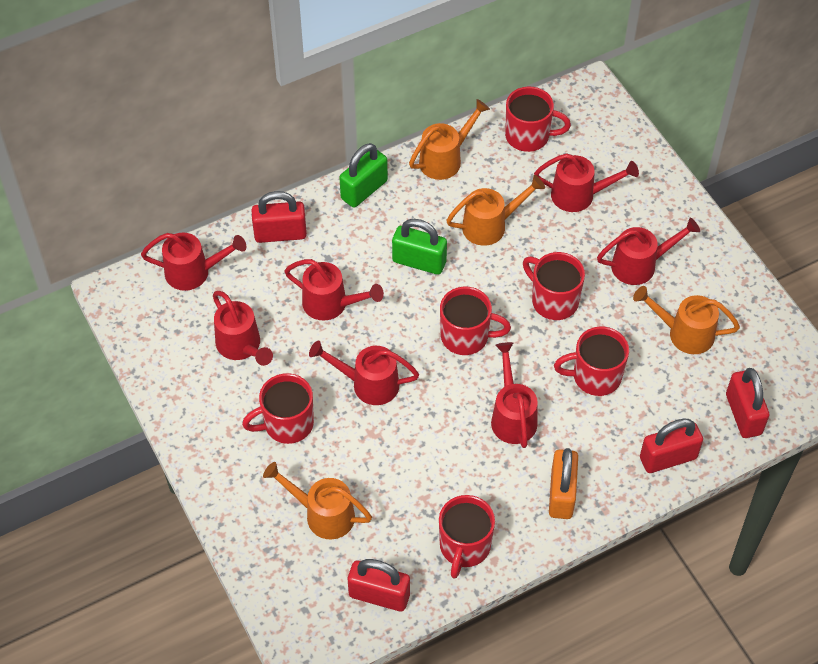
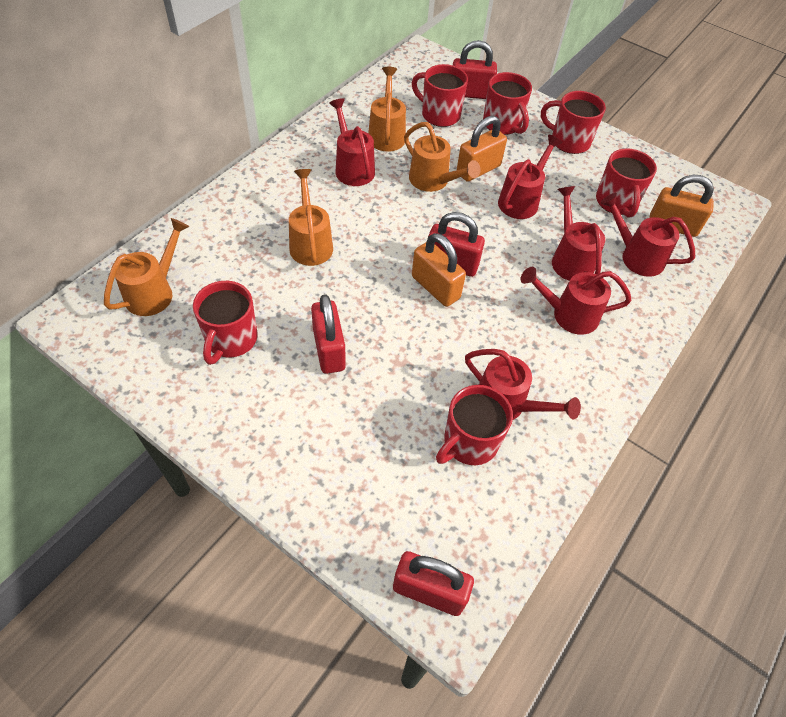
green padlock: 2 -> 0
orange padlock: 1 -> 3
red watering can: 7 -> 6

